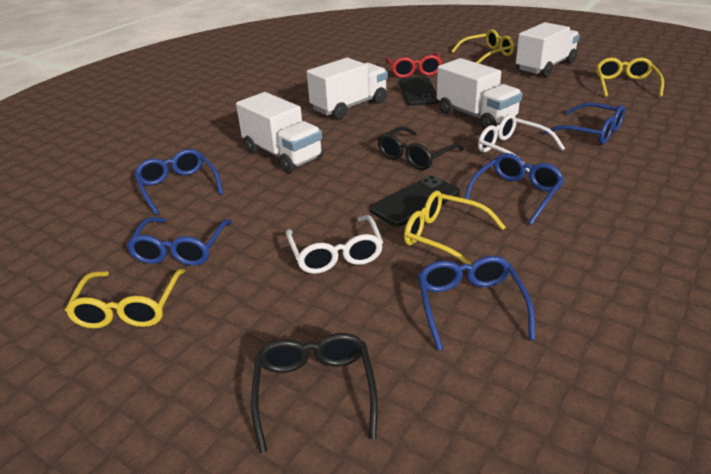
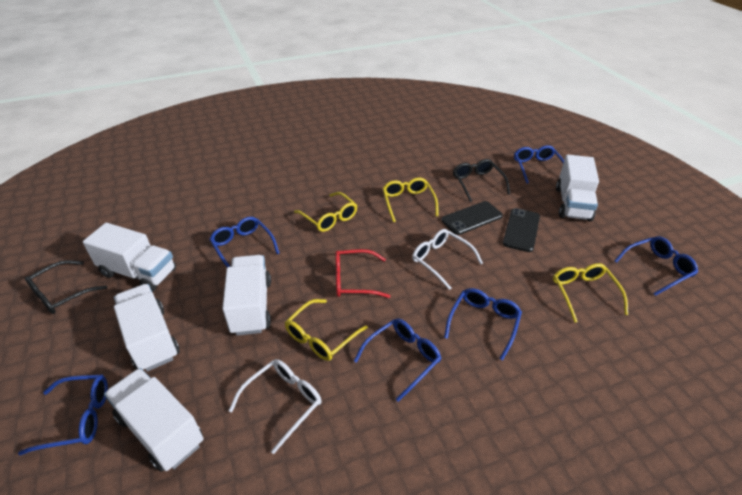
blue glasses: 5 -> 6
white truck: 4 -> 5

